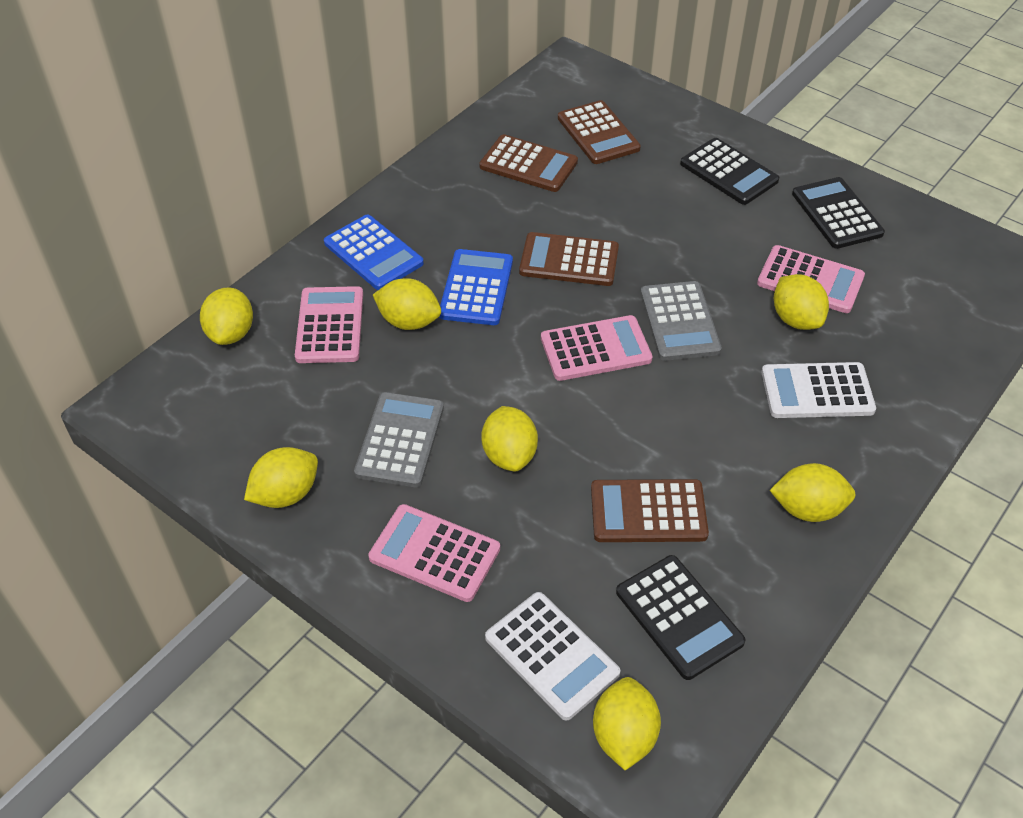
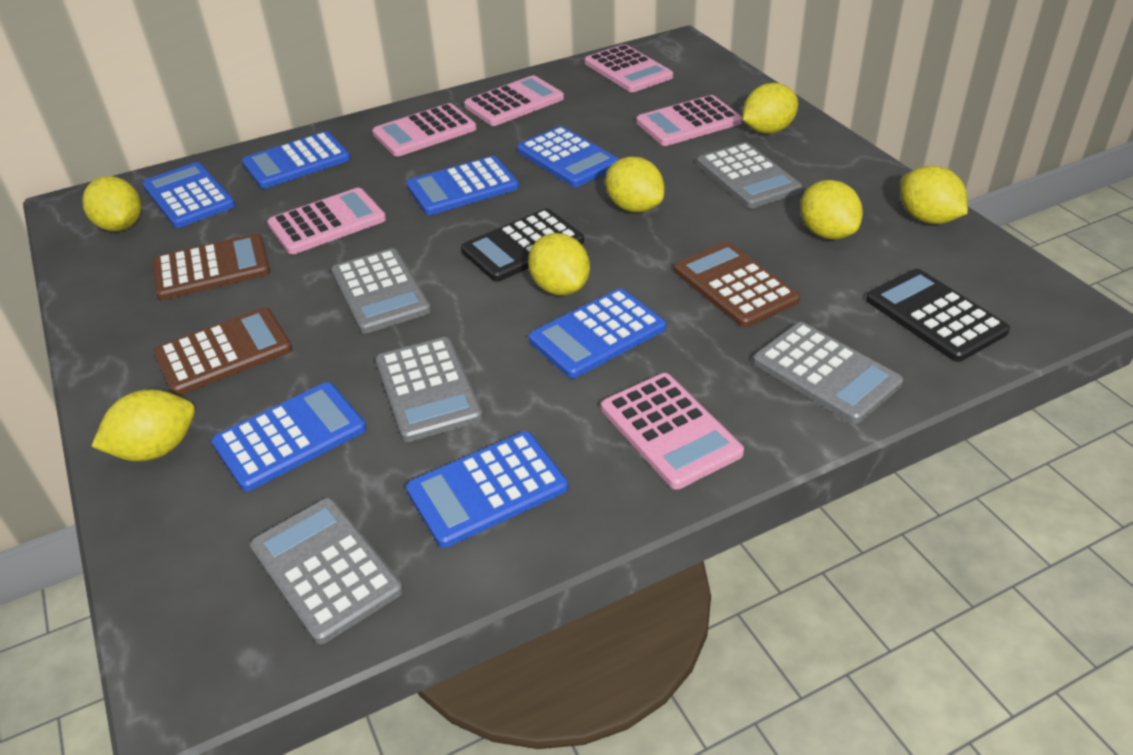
black calculator: 3 -> 2
blue calculator: 2 -> 7
brown calculator: 4 -> 3
grey calculator: 2 -> 5
pink calculator: 4 -> 6
white calculator: 2 -> 0

